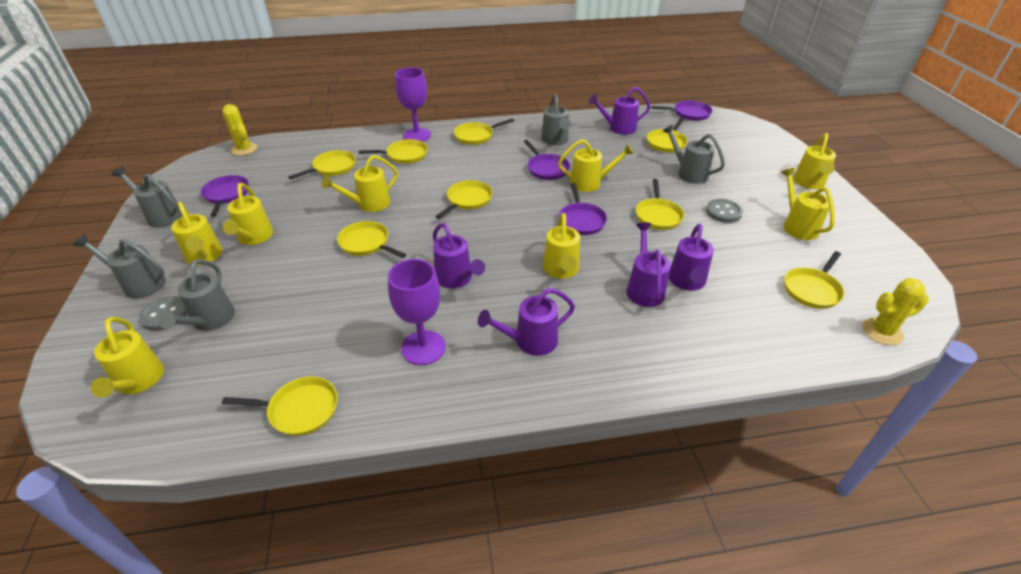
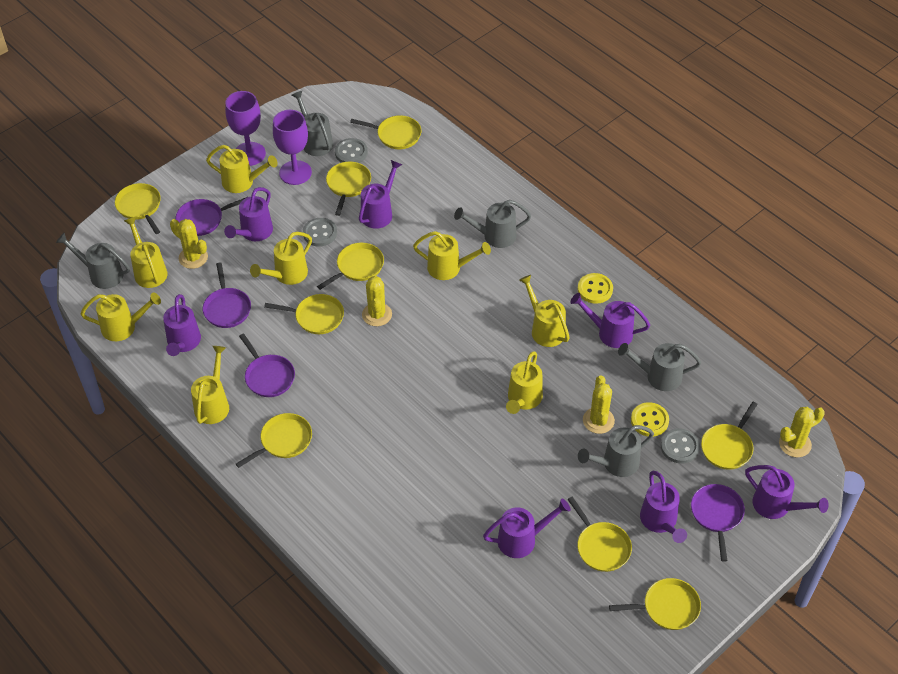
grey button: 2 -> 3
purple watering can: 5 -> 7
yellow button: 0 -> 2
yellow cactus: 2 -> 4

